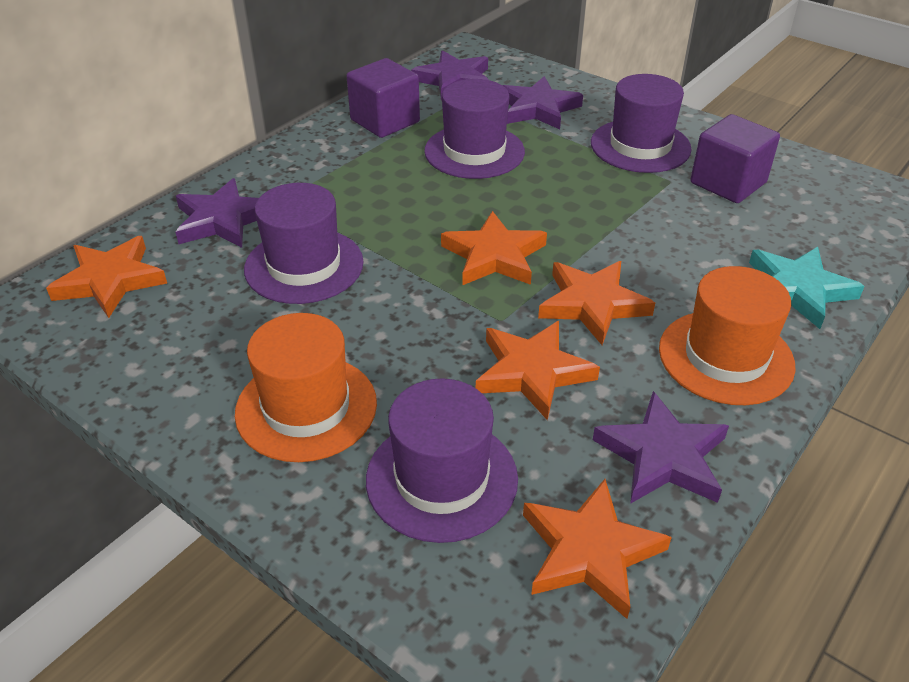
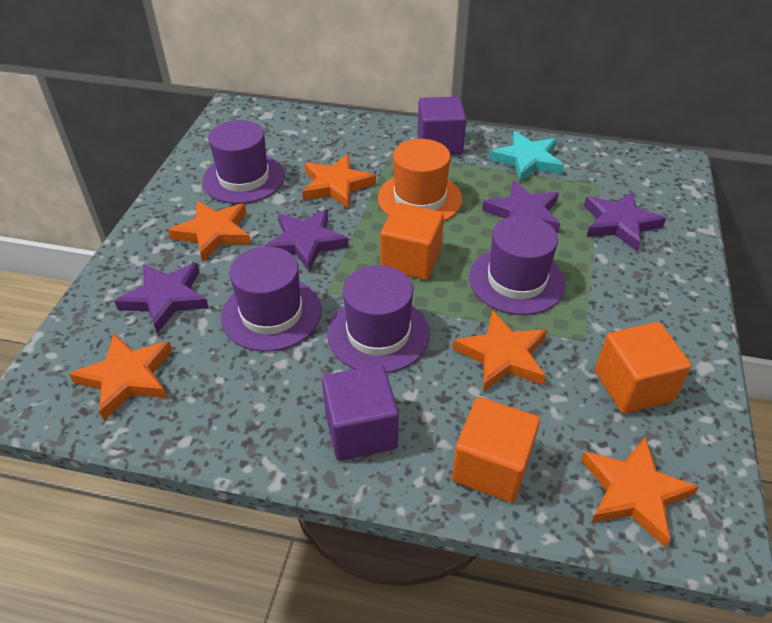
orange cube: 0 -> 3
orange hat: 2 -> 1

